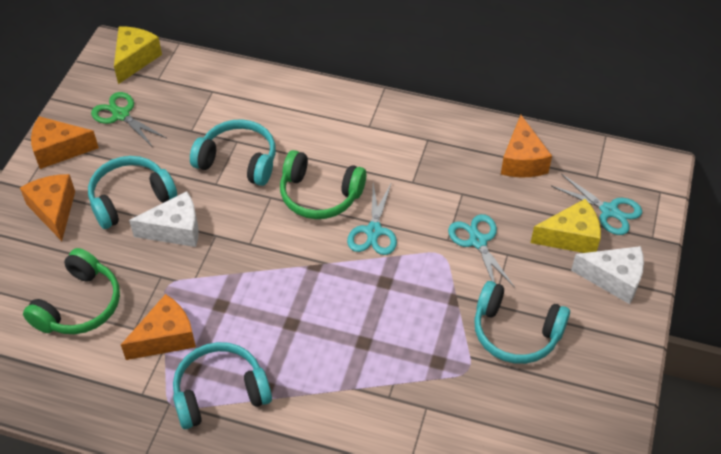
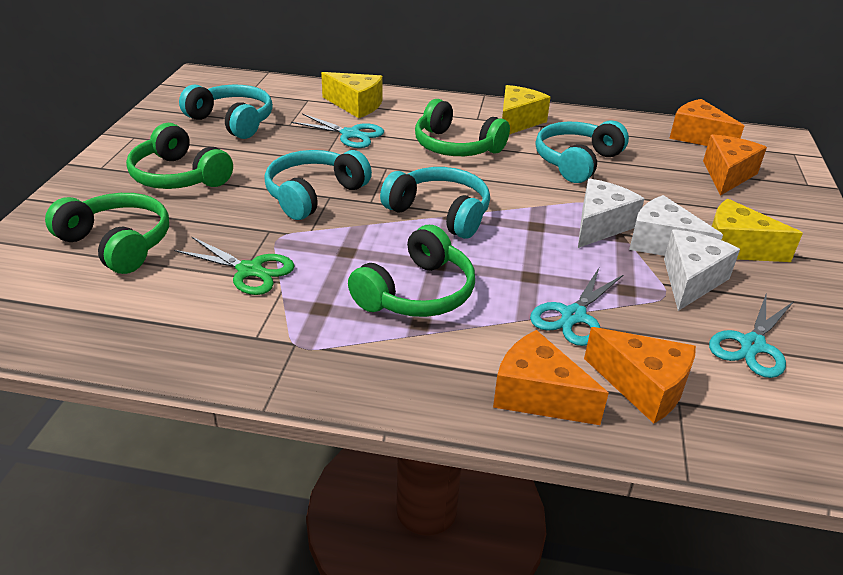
green headphones: 2 -> 4
white cheese: 2 -> 3
yellow cheese: 2 -> 3

